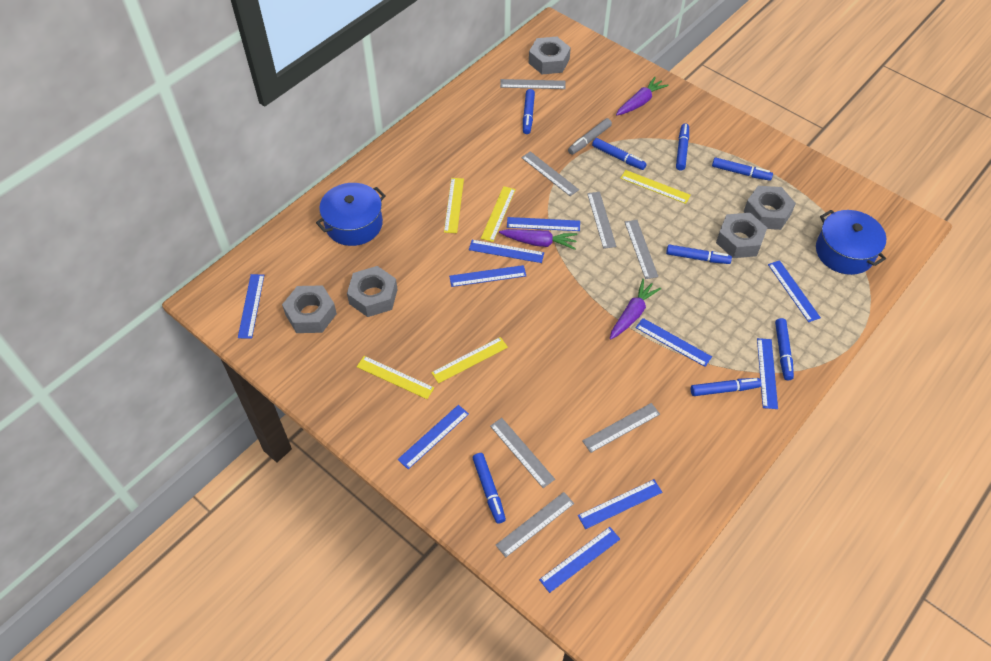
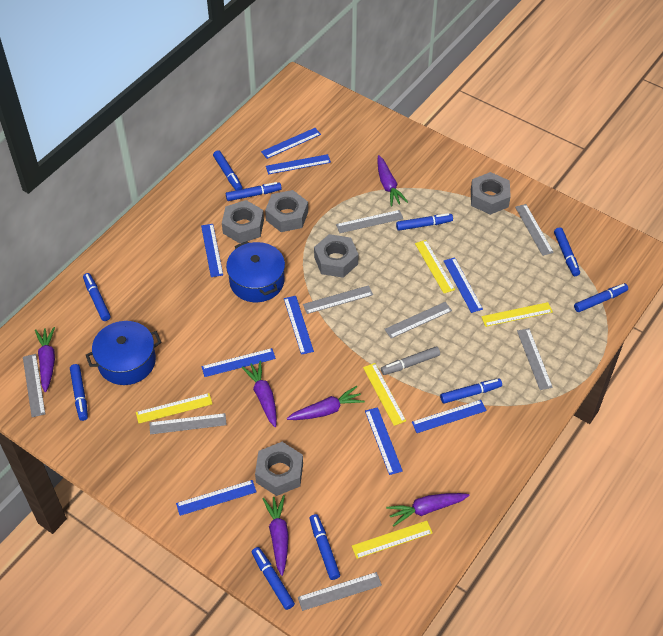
blue marker: 8 -> 10
blue ruler: 10 -> 9
grey ruler: 7 -> 8
purple carrot: 3 -> 6

